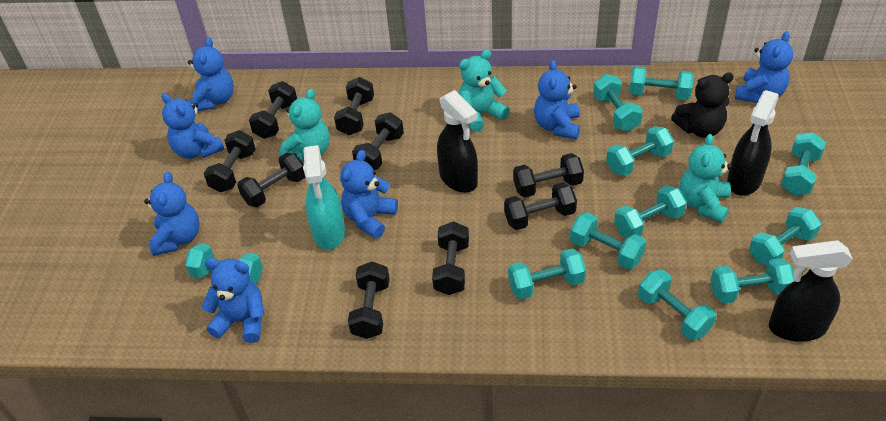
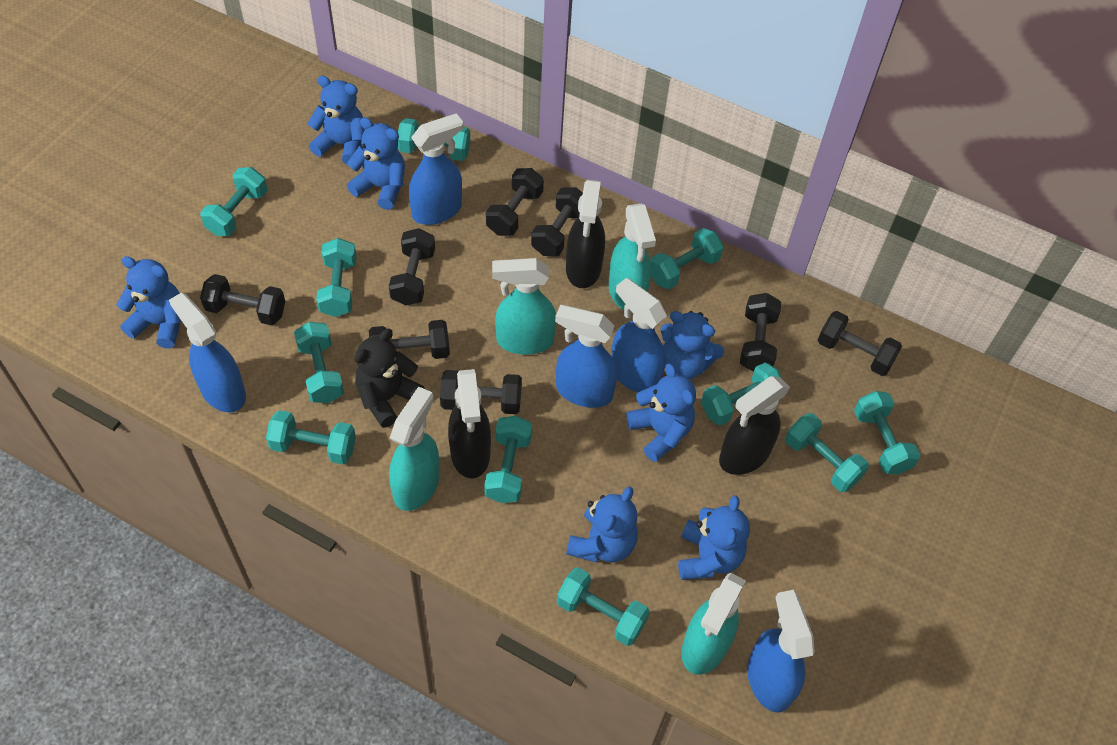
black dumbbell: 9 -> 8
blue spray bottle: 0 -> 5
turquoise spray bottle: 1 -> 4
turquoise teddy bear: 3 -> 0

